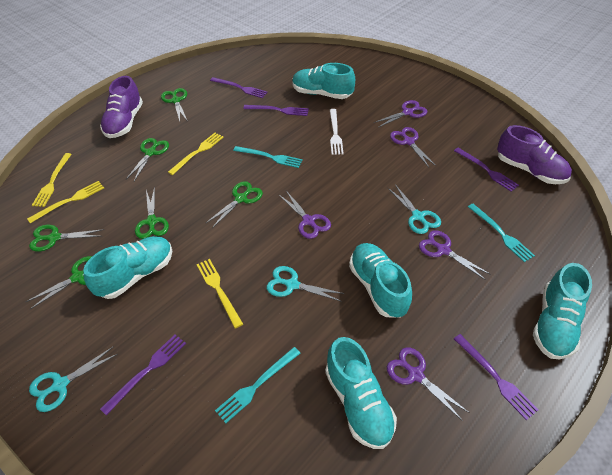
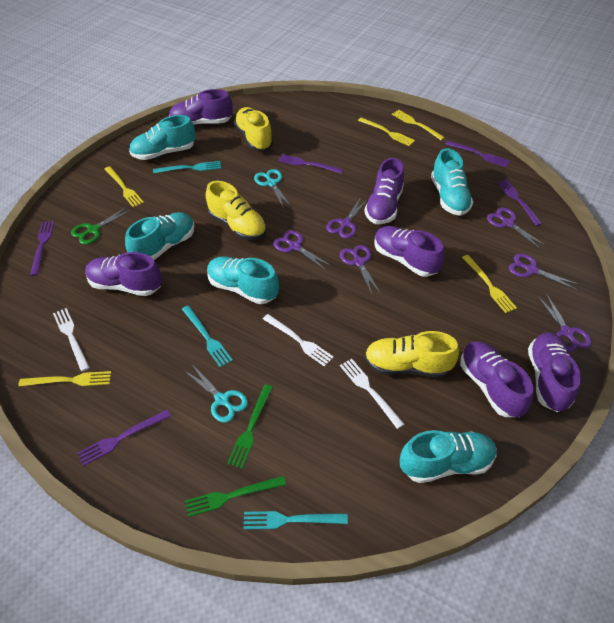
green fork: 0 -> 2
green scissors: 6 -> 1
purple scissors: 5 -> 6
purple shoe: 2 -> 6
turquoise scissors: 3 -> 2
white fork: 1 -> 3
yellow fork: 4 -> 5
yellow shoe: 0 -> 3

